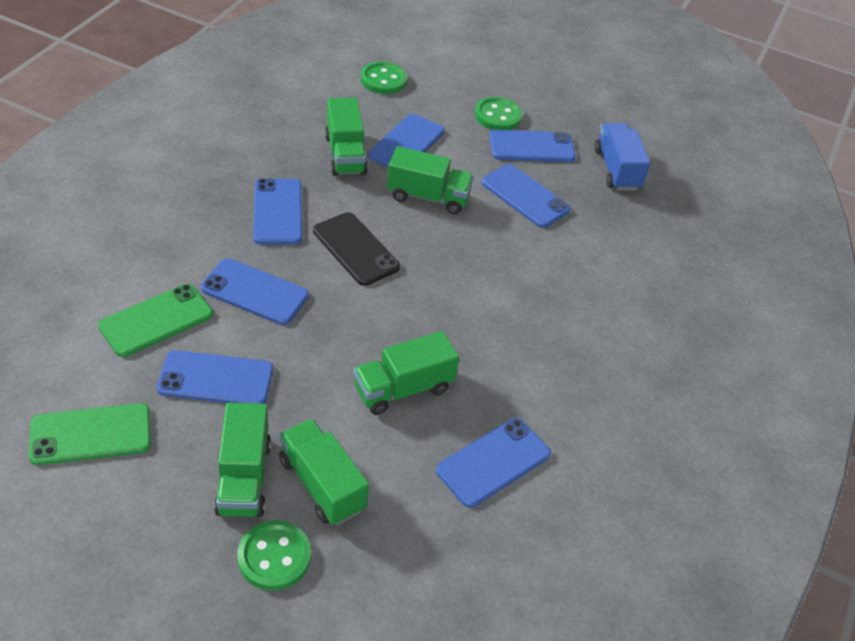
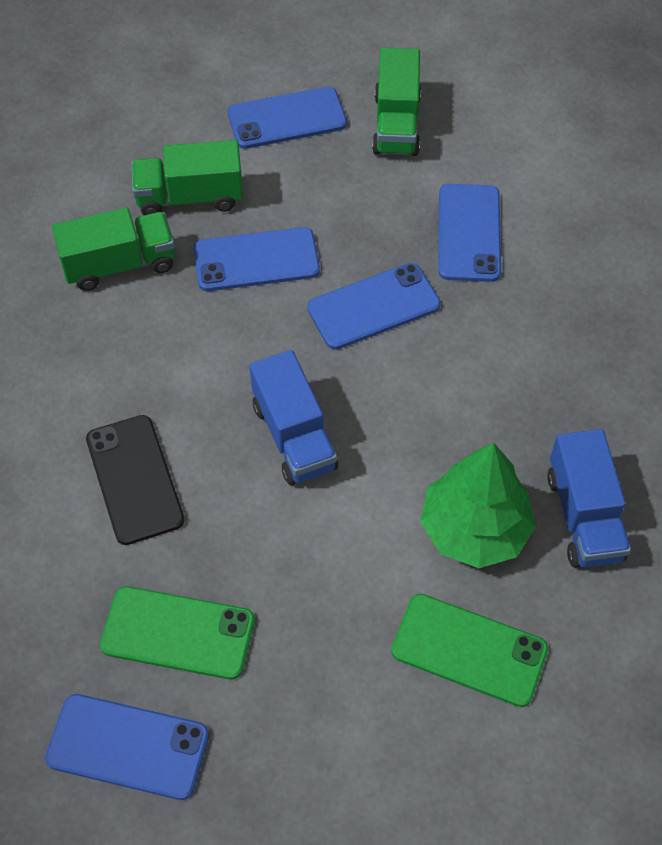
blue phone: 7 -> 5
blue truck: 1 -> 2
green button: 3 -> 0
green tree: 0 -> 1
green truck: 5 -> 3

